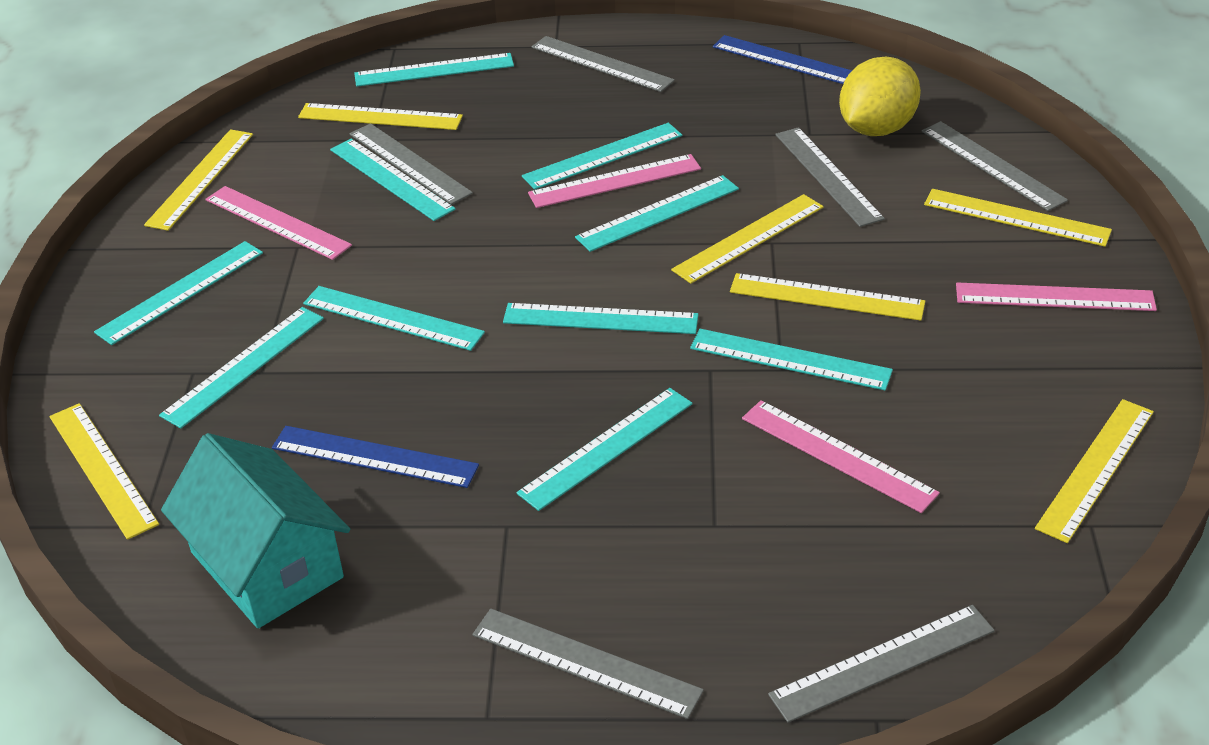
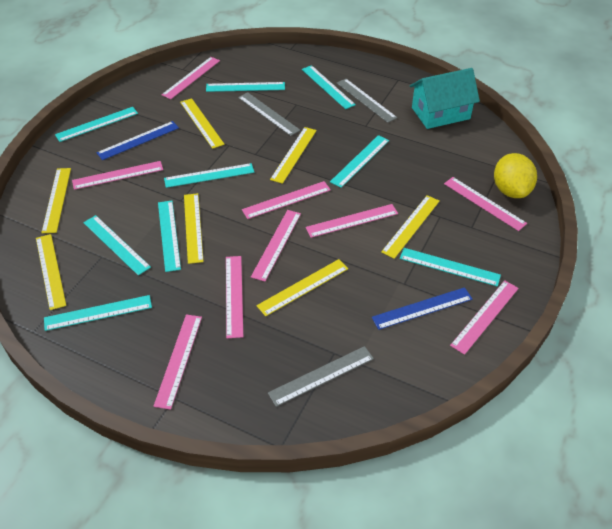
grey ruler: 6 -> 3
pink ruler: 4 -> 9
turquoise ruler: 10 -> 9

